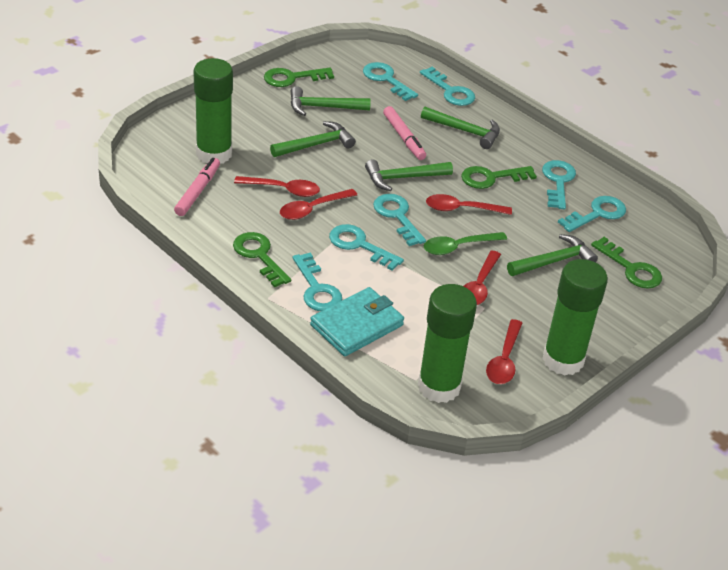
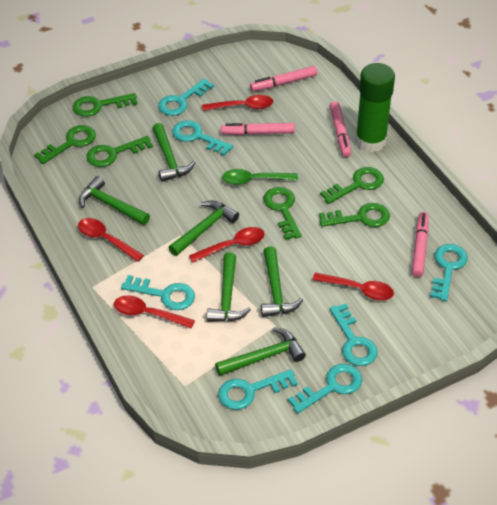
green glue stick: 3 -> 1
green hammer: 5 -> 6
green key: 4 -> 6
pink marker: 2 -> 4
turquoise wallet: 1 -> 0

